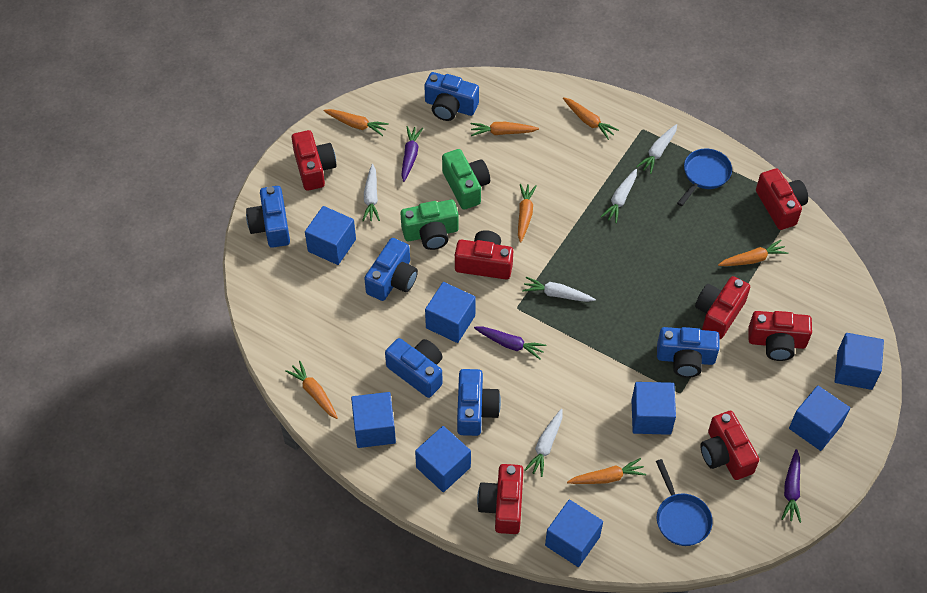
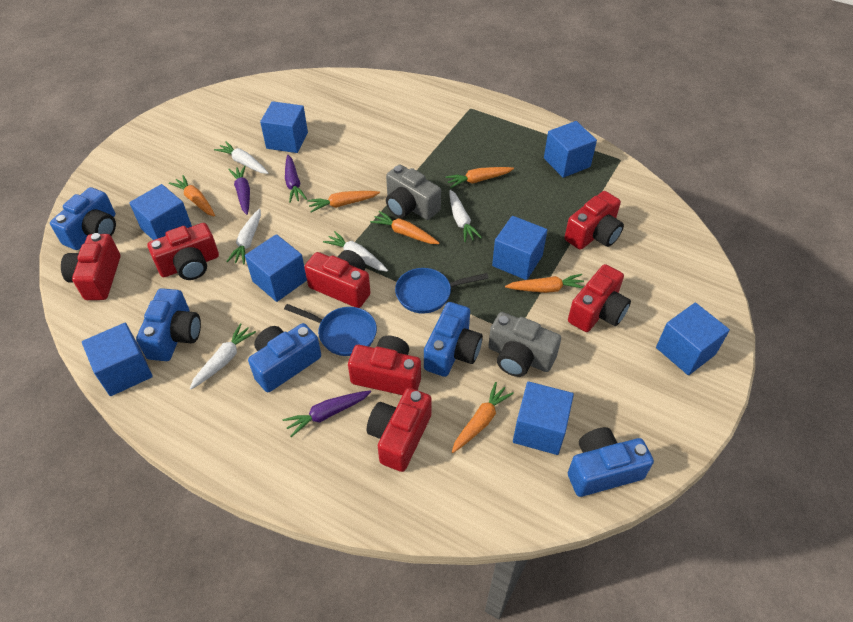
blue camera: 6 -> 5
green camera: 2 -> 0
grey camera: 0 -> 2
orange carrot: 7 -> 6

